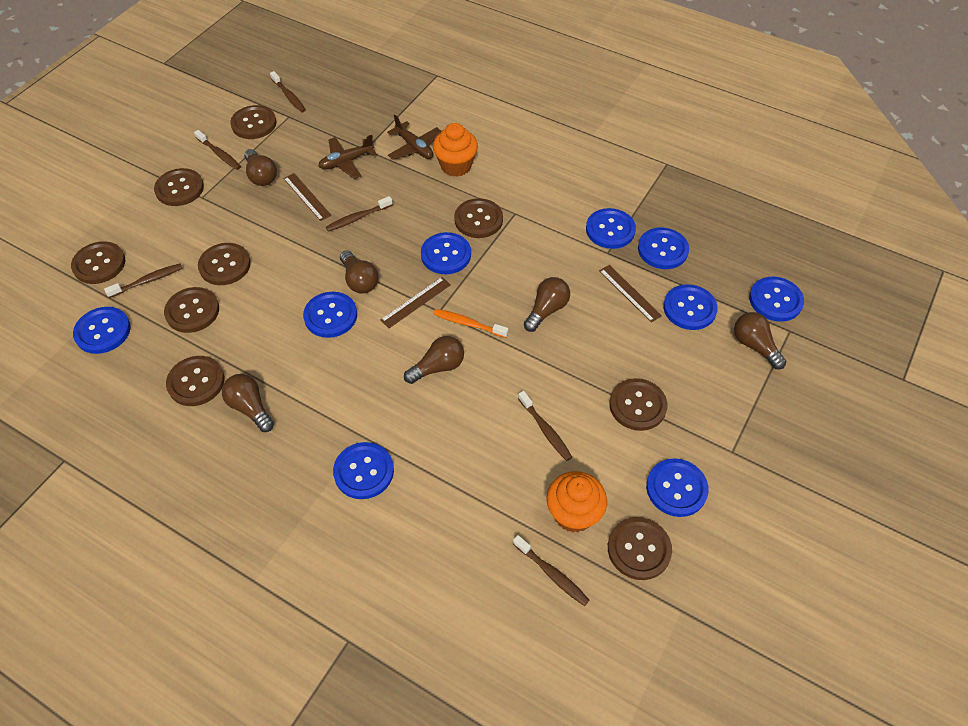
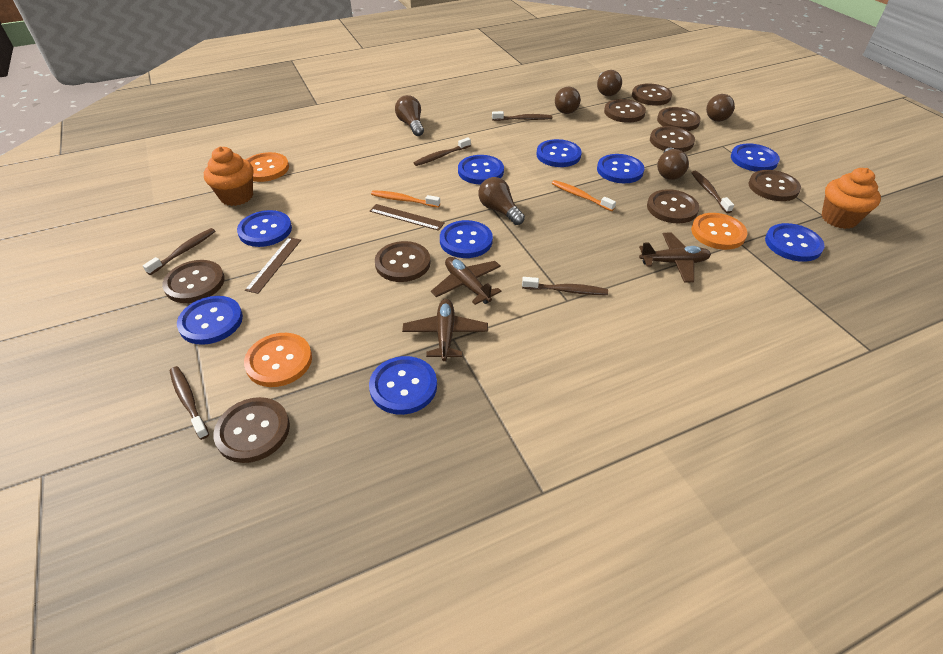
brown plane: 2 -> 3
brown ruler: 3 -> 2
orange button: 0 -> 3
orange toothbrush: 1 -> 2

